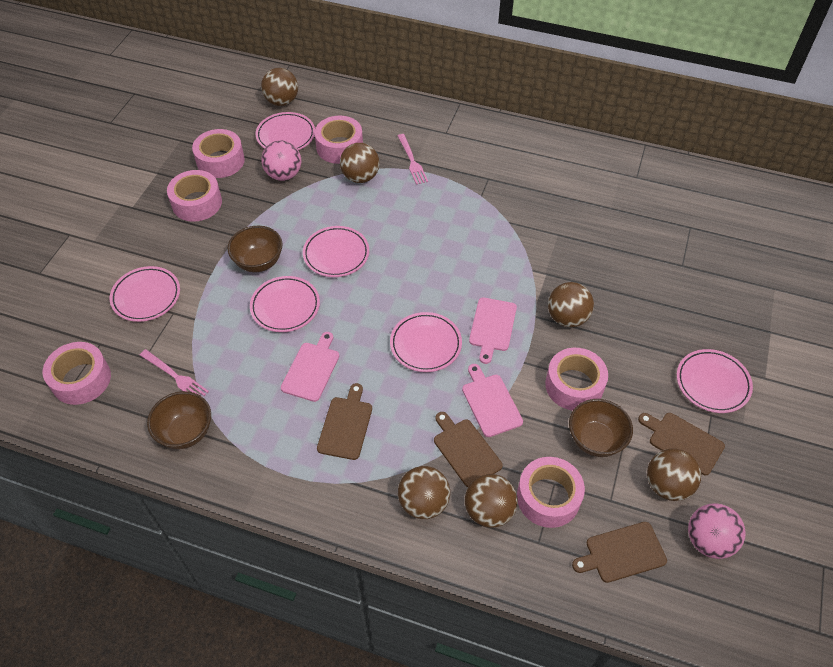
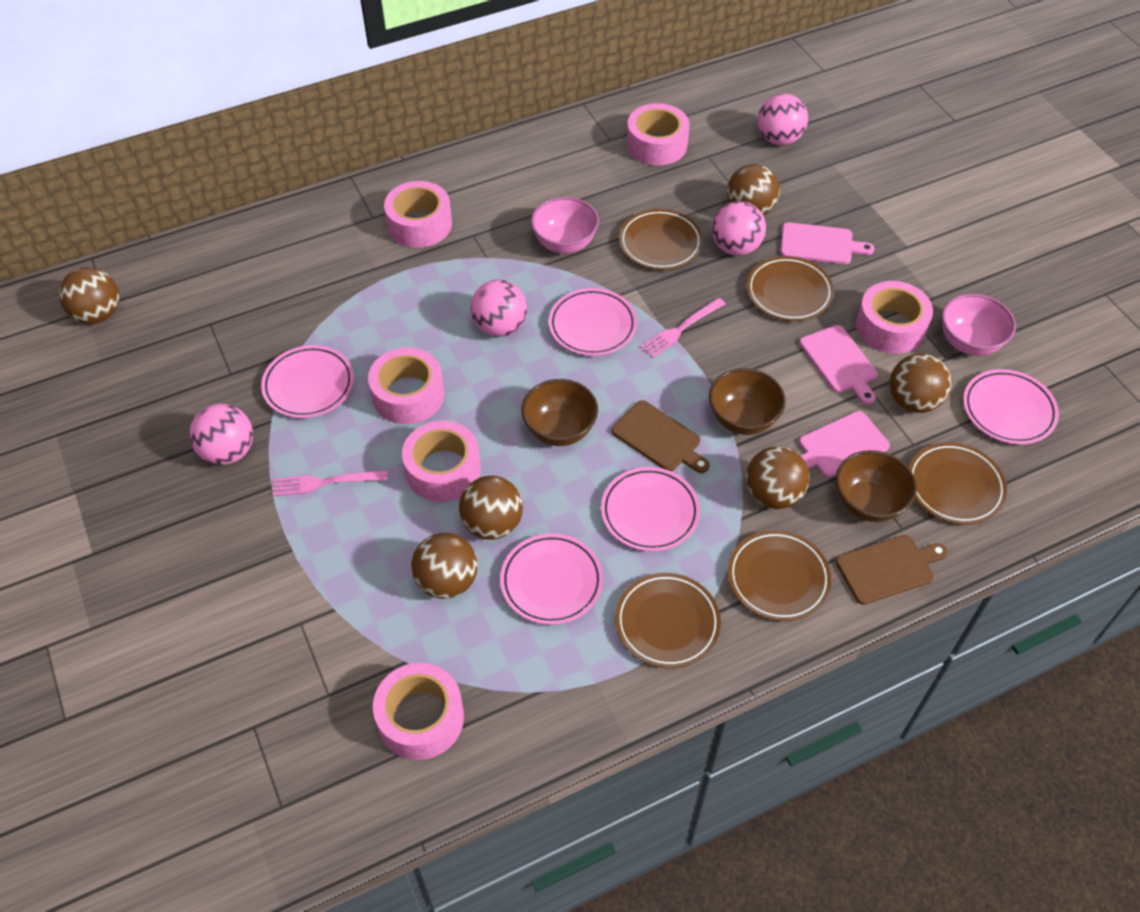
brown cutting board: 4 -> 2
brown plate: 0 -> 5
pink ball: 2 -> 4
pink bowl: 0 -> 2
pink plate: 6 -> 5

